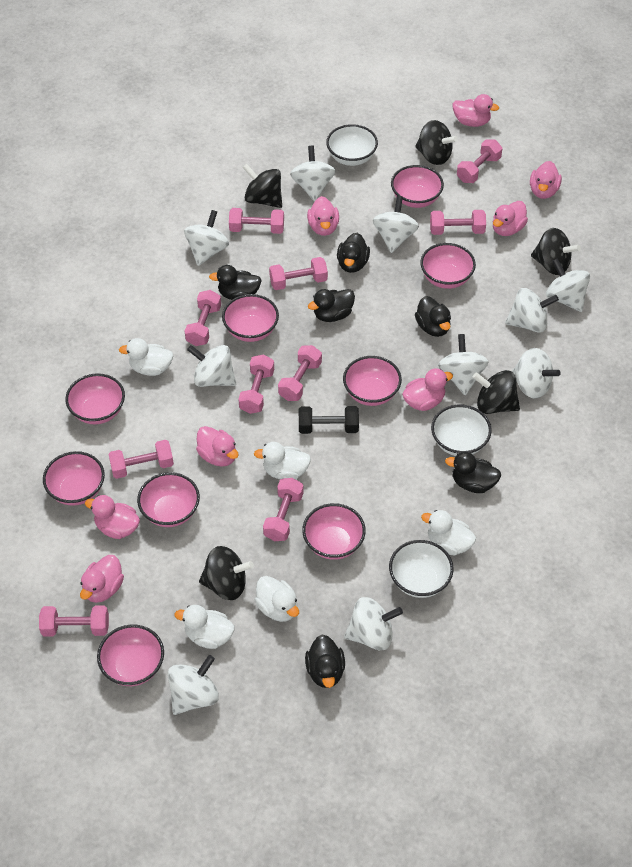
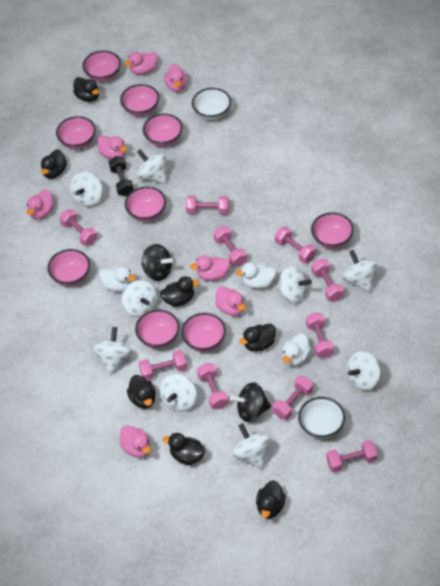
black duck: 6 -> 7
black spinning top: 5 -> 2
pink duck: 8 -> 7
white bowl: 3 -> 2
white duck: 5 -> 3
white spinning top: 10 -> 9

